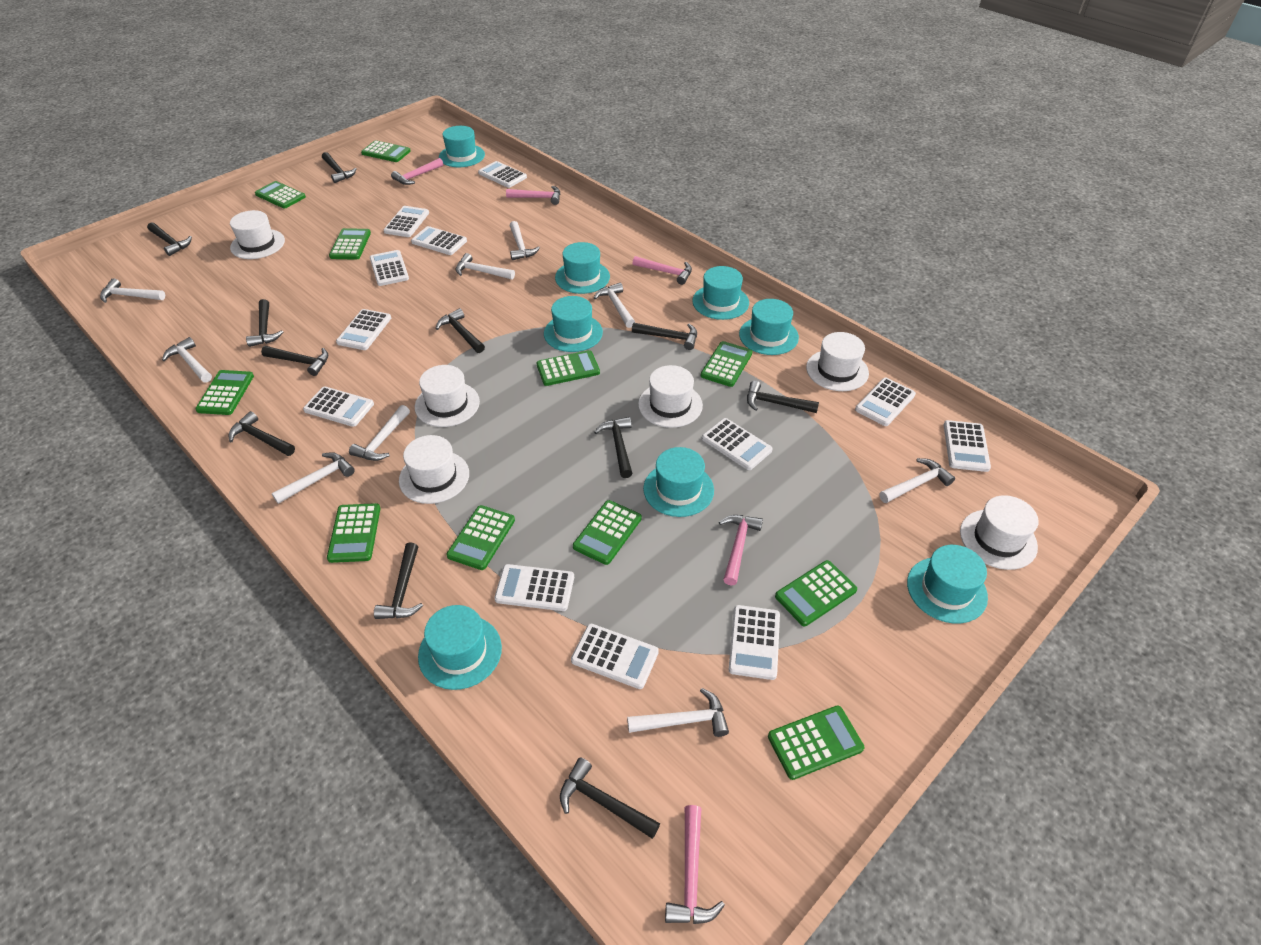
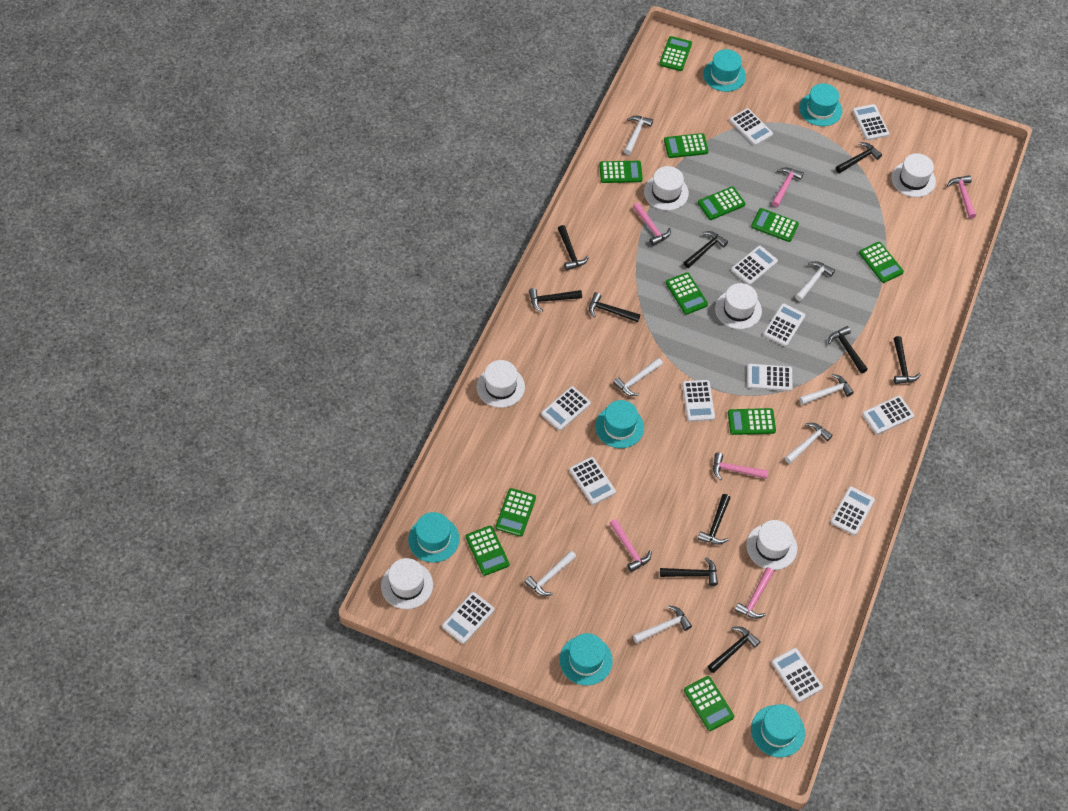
black hammer: 11 -> 10
pink hammer: 5 -> 6
turquoise hat: 8 -> 6
white hammer: 9 -> 7

